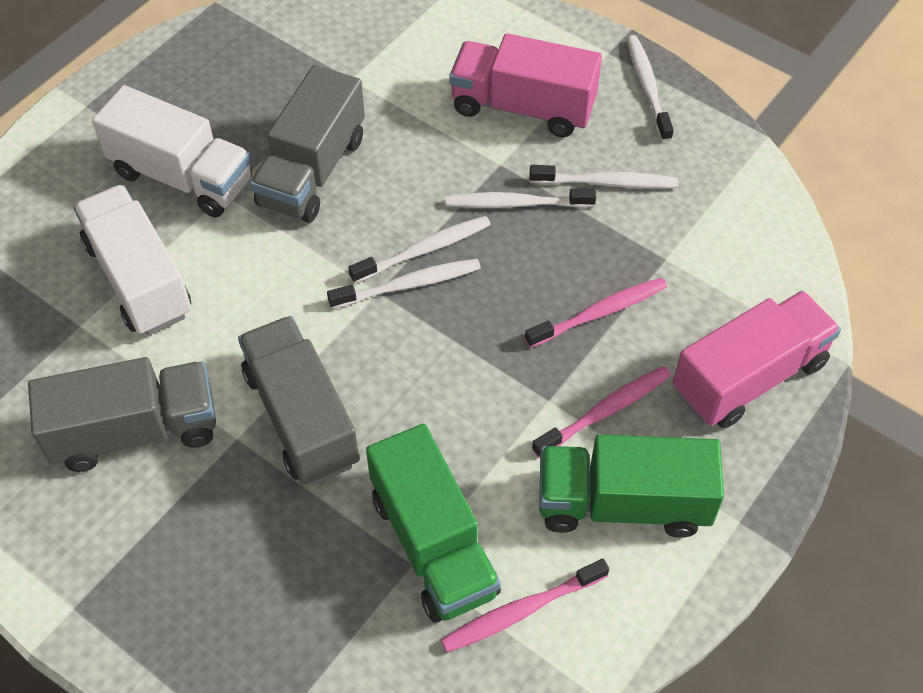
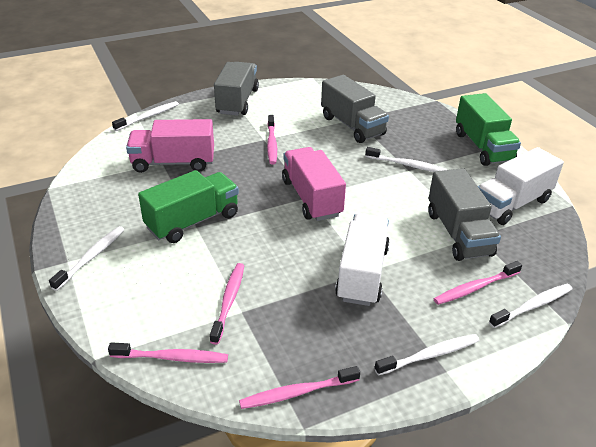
pink toothbrush: 3 -> 5

